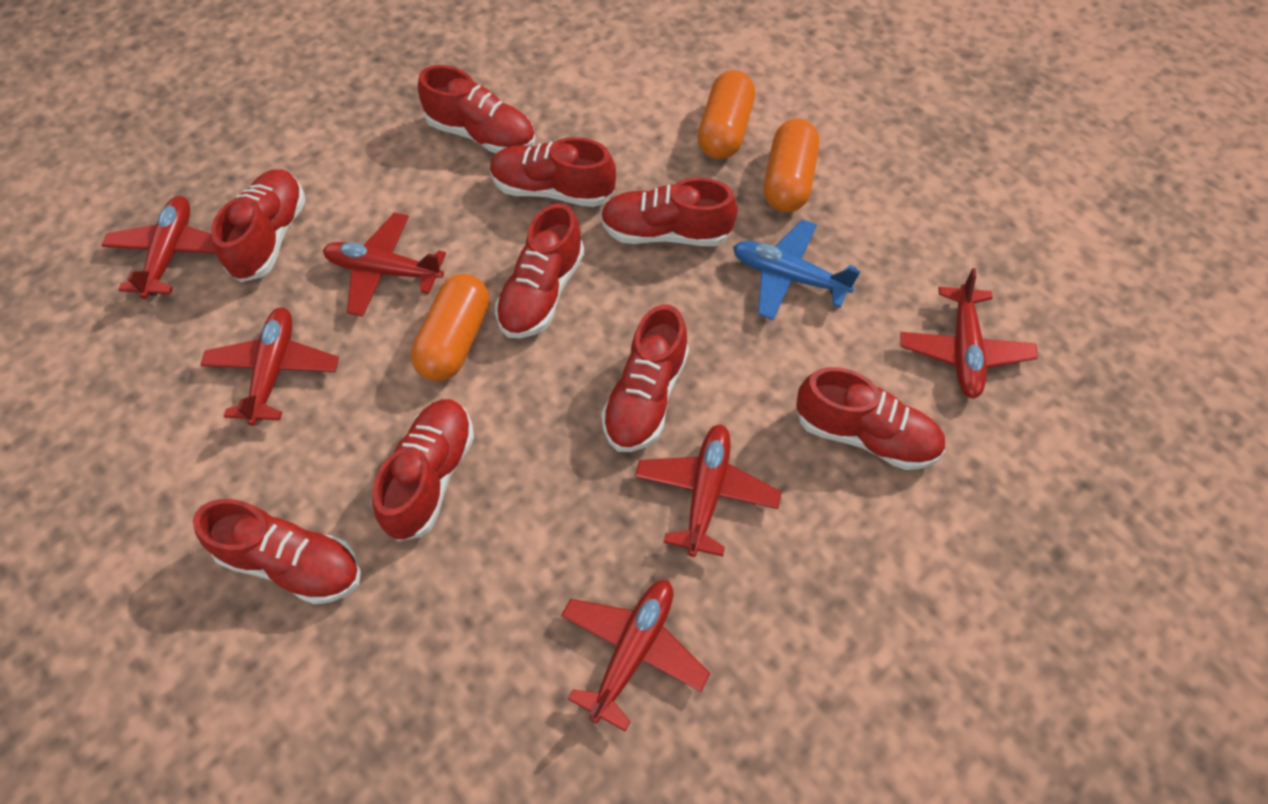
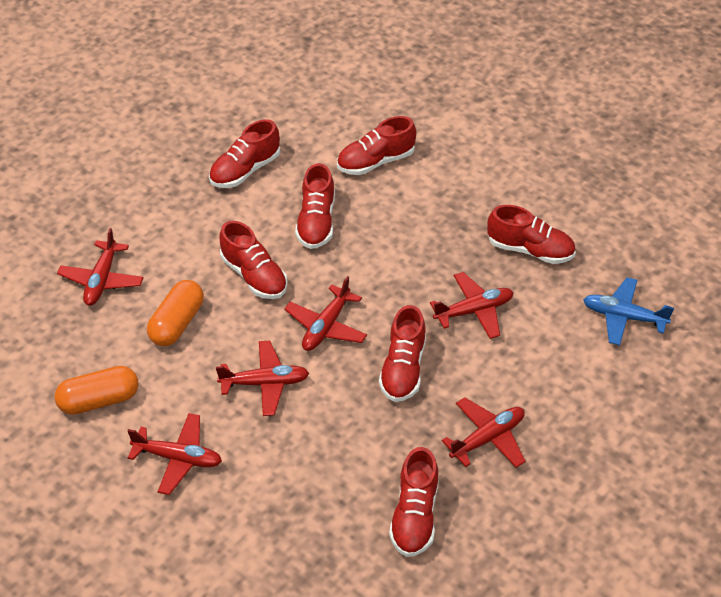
orange capsule: 3 -> 2
red shoe: 9 -> 7

